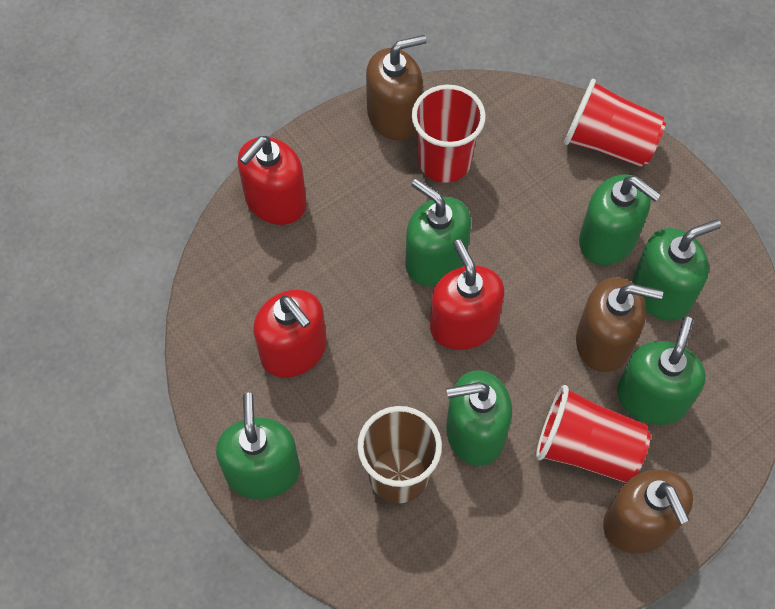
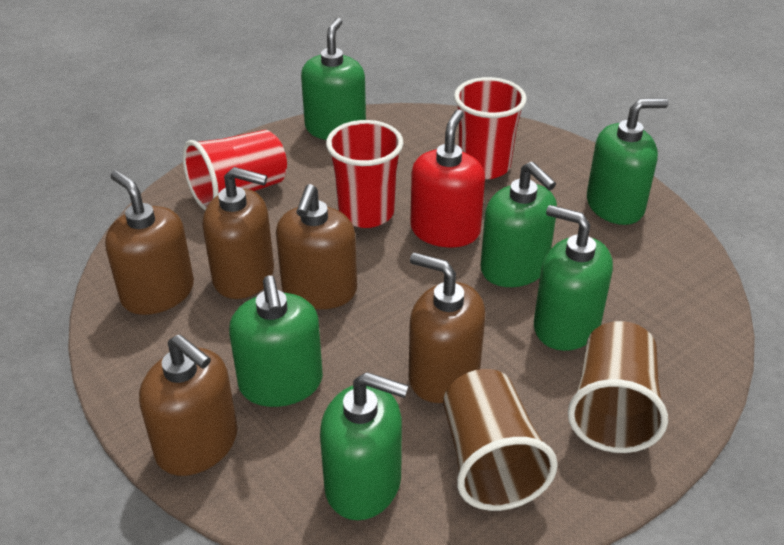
brown cup: 1 -> 2
brown soap dispenser: 3 -> 5
red soap dispenser: 3 -> 1

